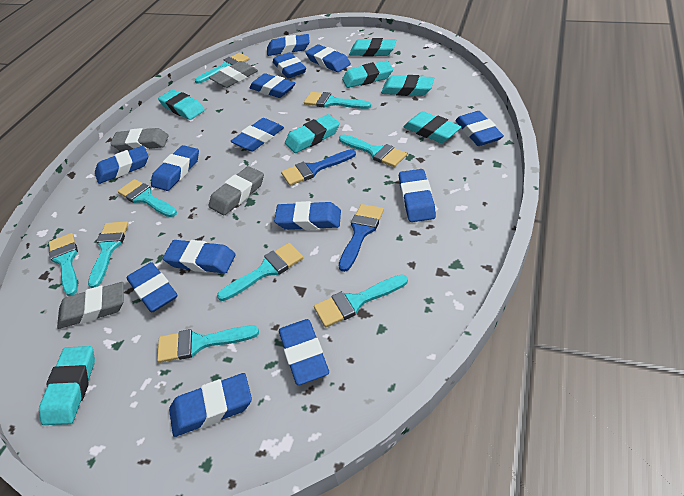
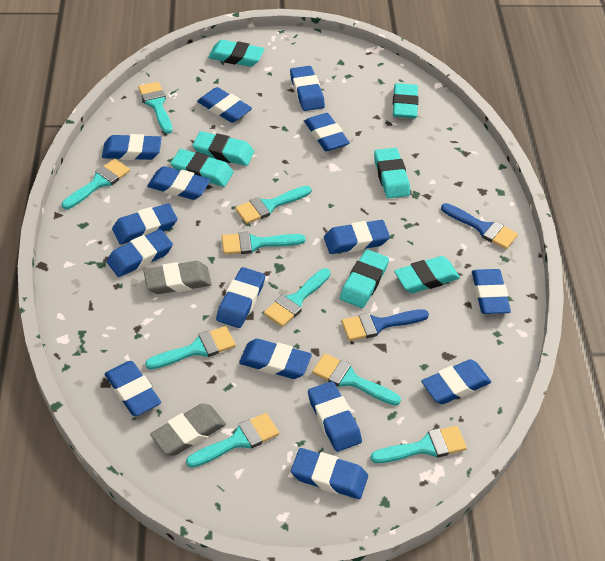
blue eraser: 14 -> 15
grey eraser: 4 -> 2

